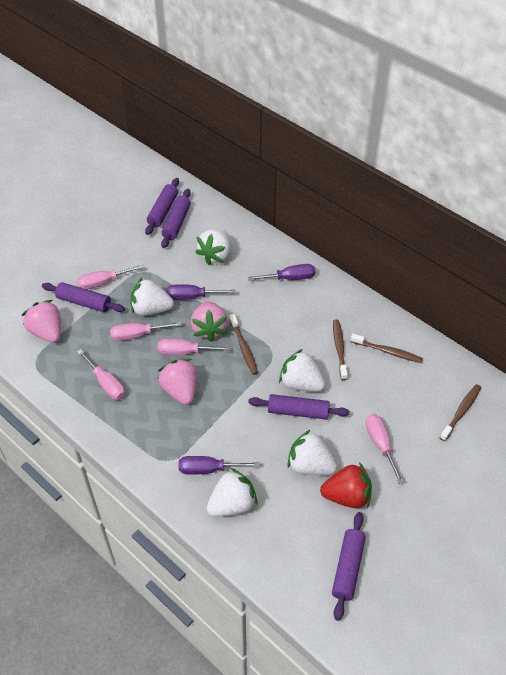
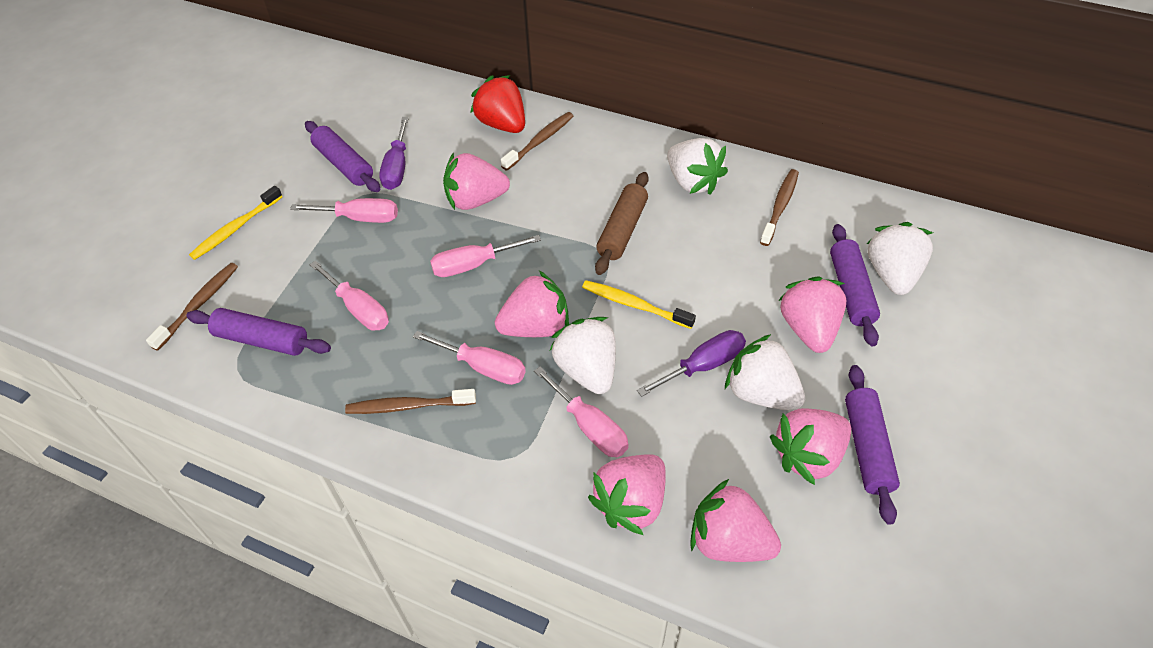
brown rolling pin: 0 -> 1
pink strawberry: 3 -> 6
purple rolling pin: 5 -> 4
purple screwdriver: 3 -> 2
white strawberry: 5 -> 4
yellow toothbrush: 0 -> 2

